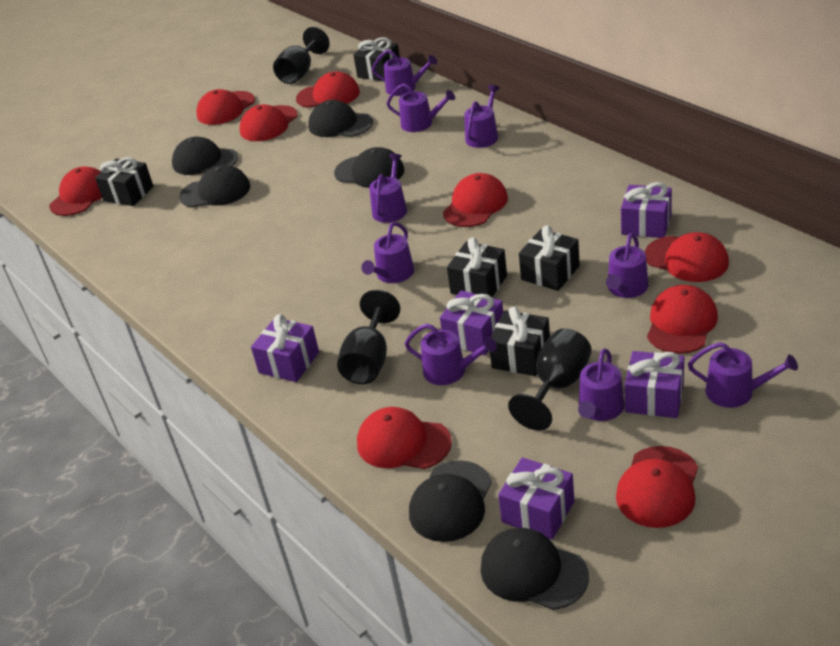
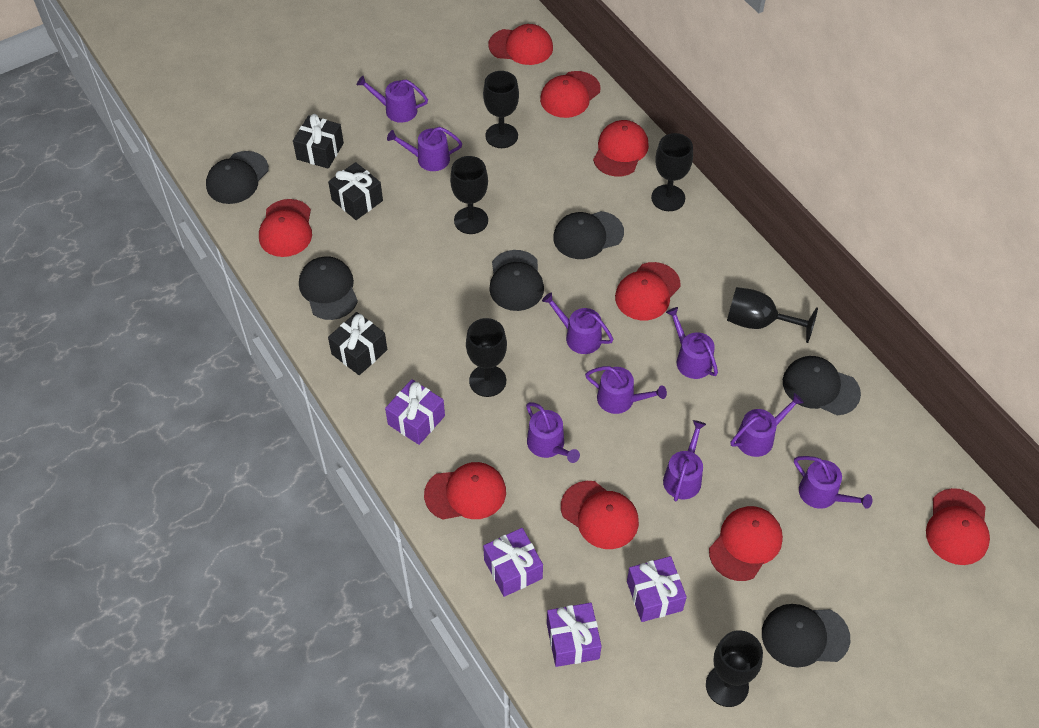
black gift: 5 -> 3
black goblet: 3 -> 6
purple gift: 5 -> 4

